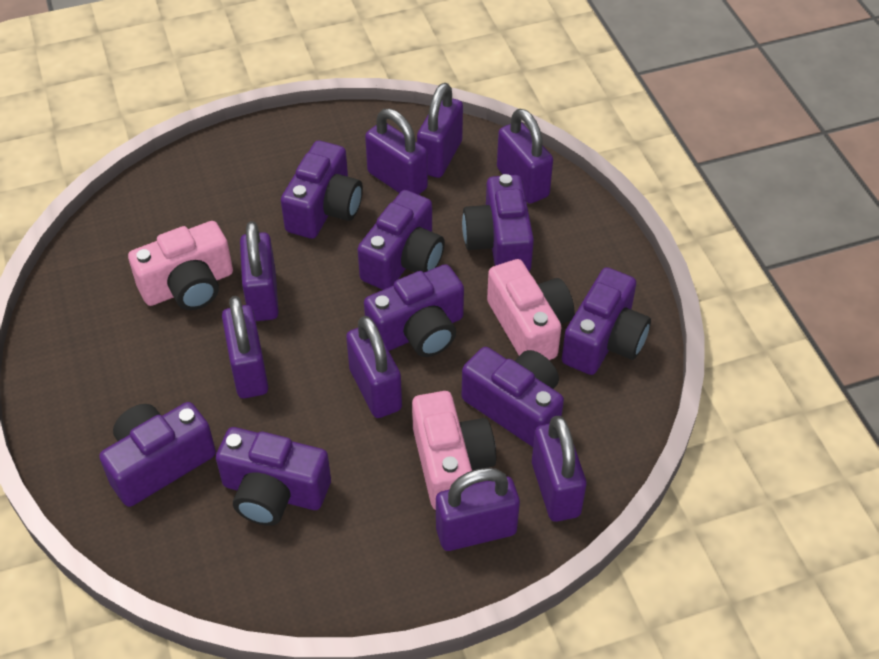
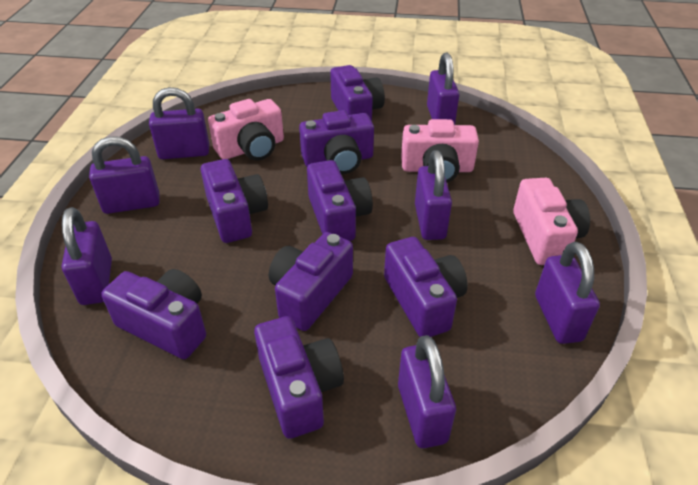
purple padlock: 8 -> 7

